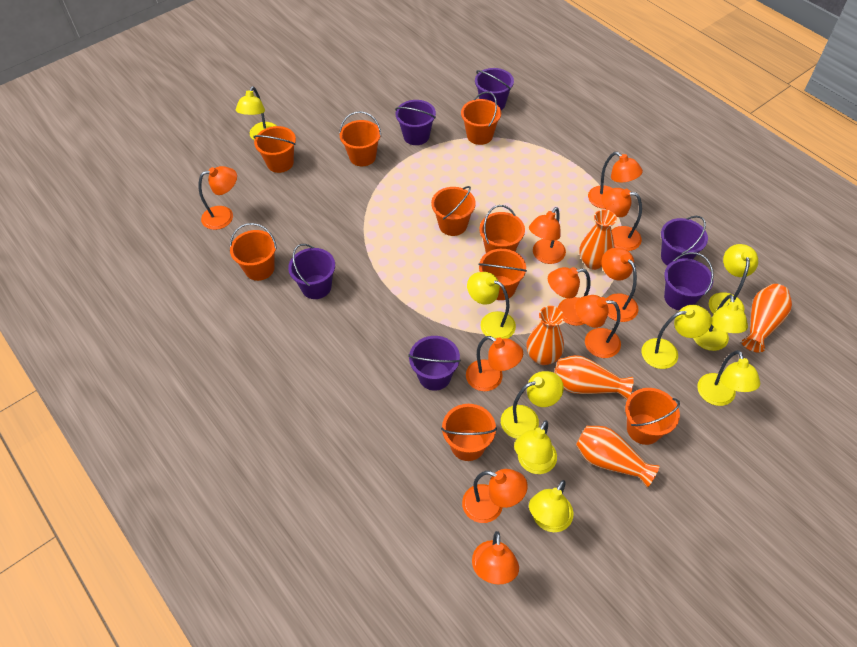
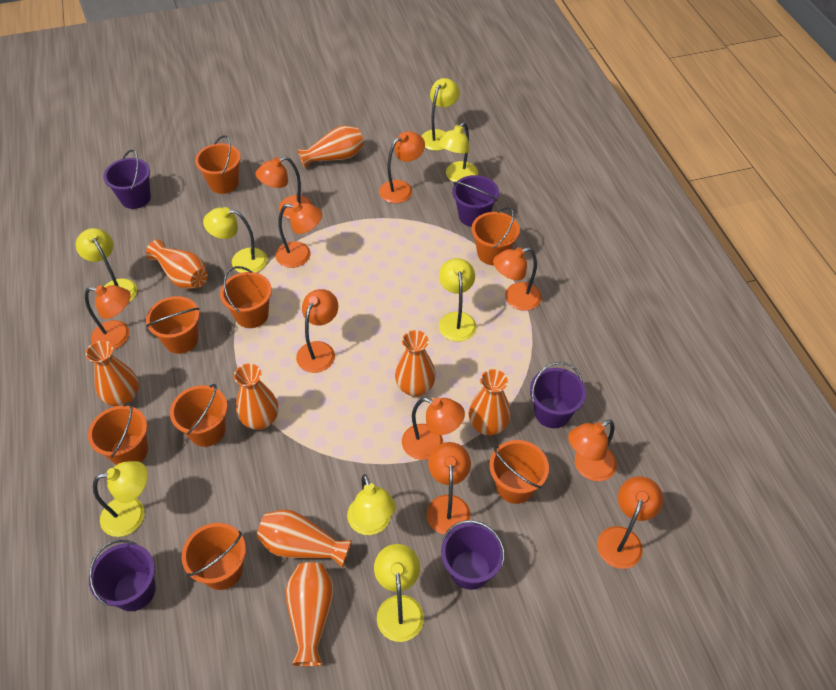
orange bucket: 9 -> 8
orange vase: 5 -> 8
purple bucket: 6 -> 5
yellow lamp: 9 -> 8

